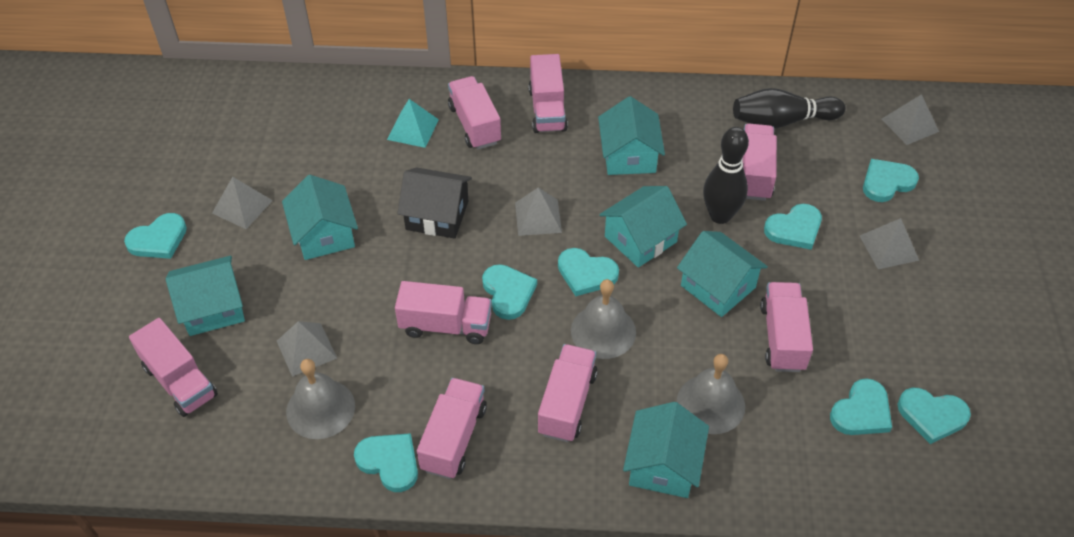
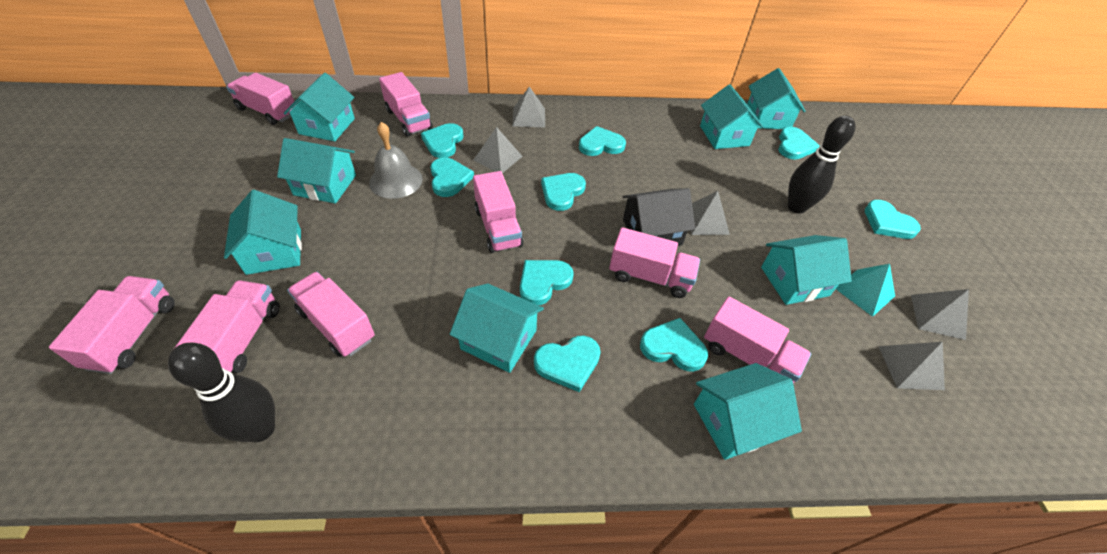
grey bell: 3 -> 1
turquoise heart: 8 -> 9
turquoise house: 6 -> 8

